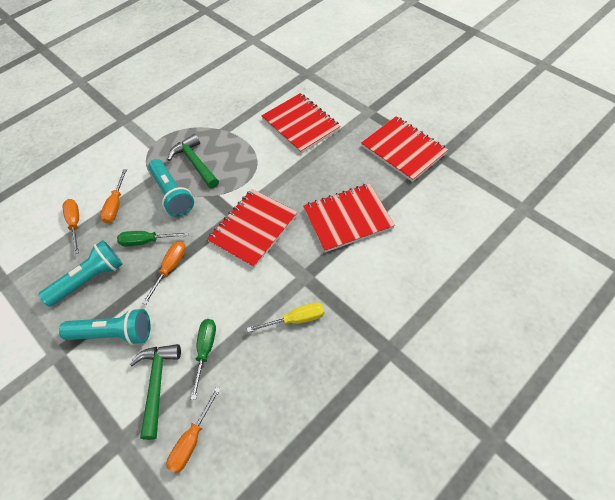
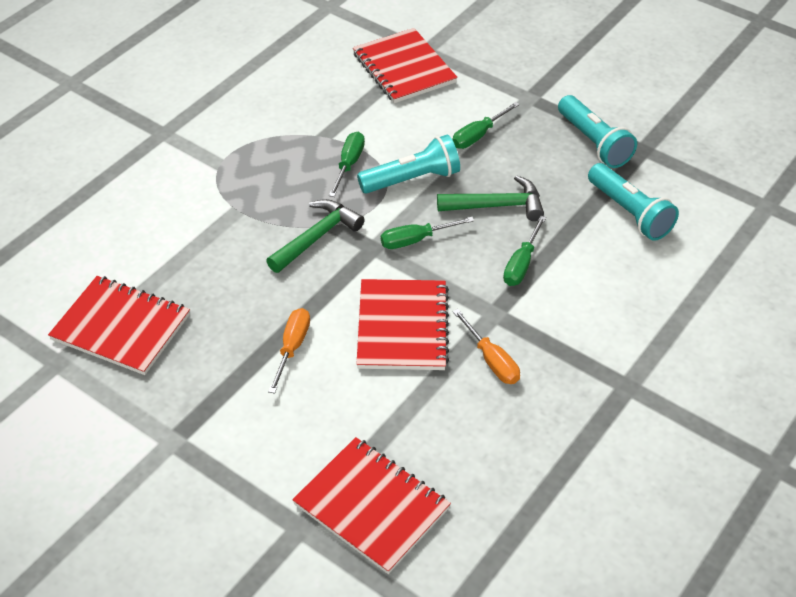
green screwdriver: 2 -> 4
orange screwdriver: 4 -> 2
yellow screwdriver: 1 -> 0

